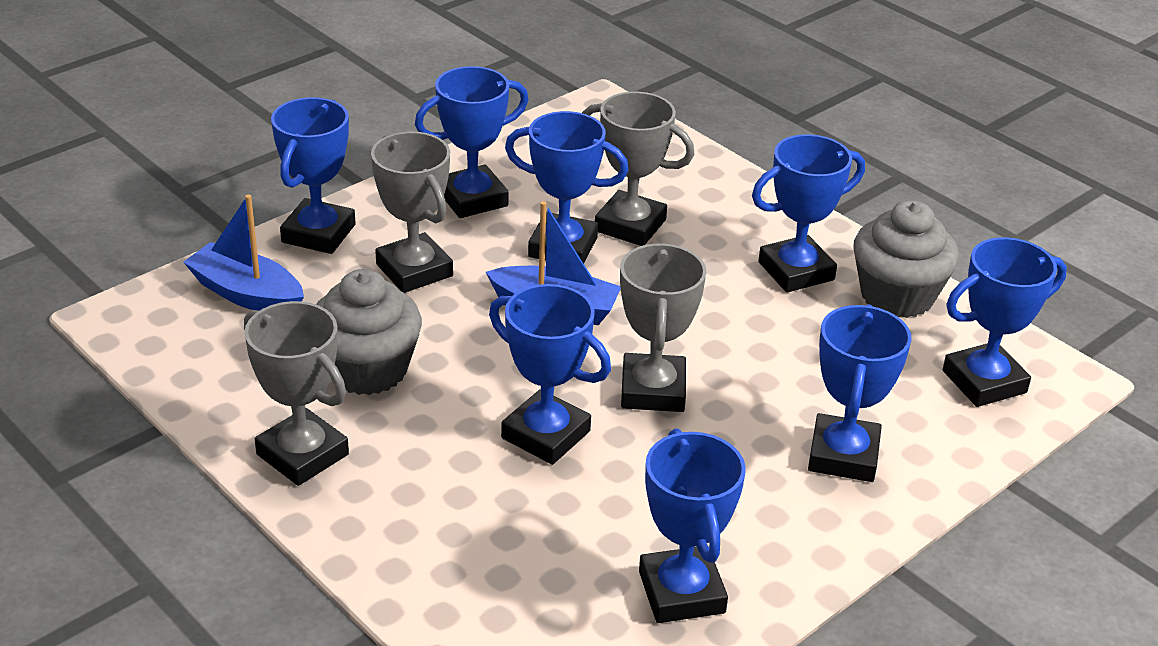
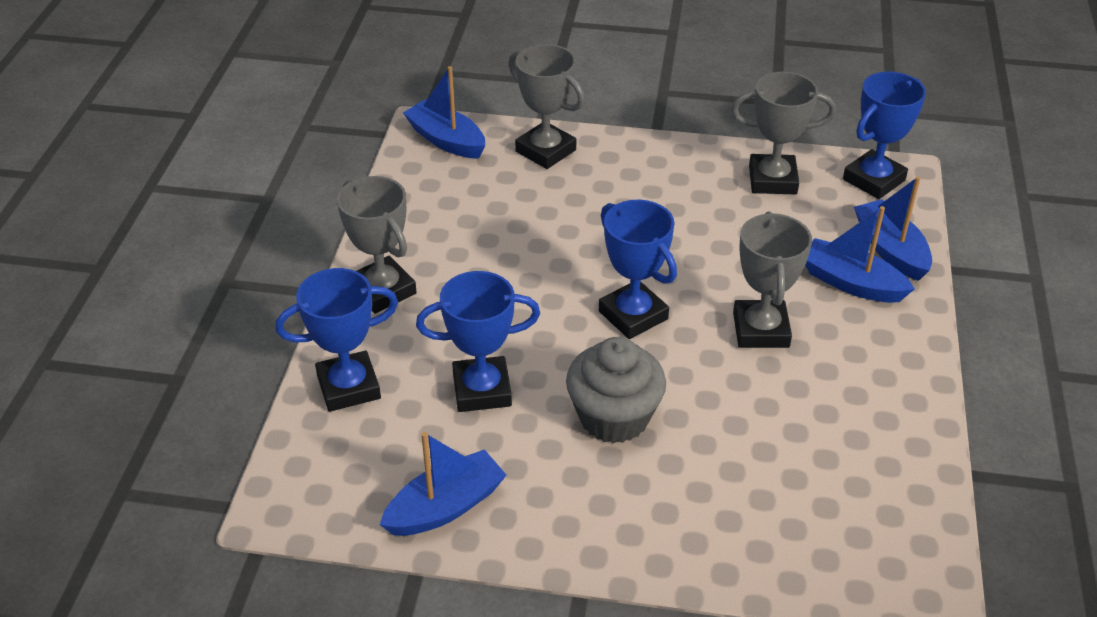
blue boat: 2 -> 4
blue trophy: 8 -> 4
grey cupcake: 2 -> 1

